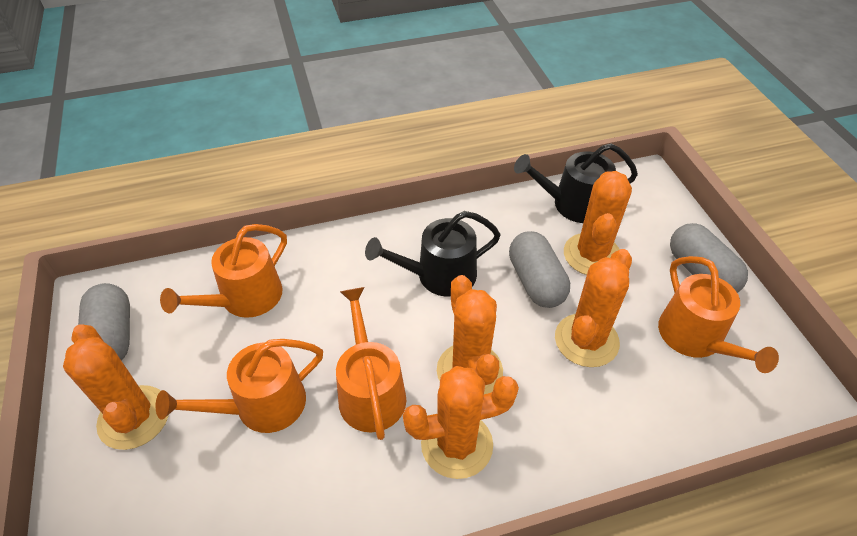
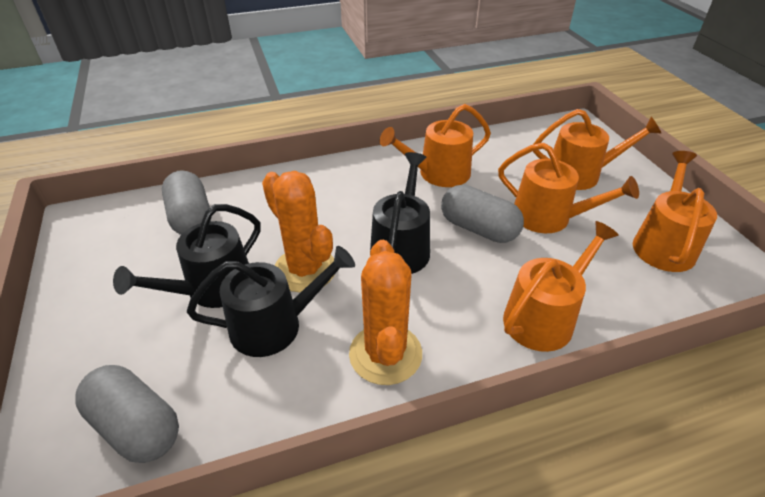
black watering can: 2 -> 3
orange cactus: 5 -> 2
orange watering can: 4 -> 5

